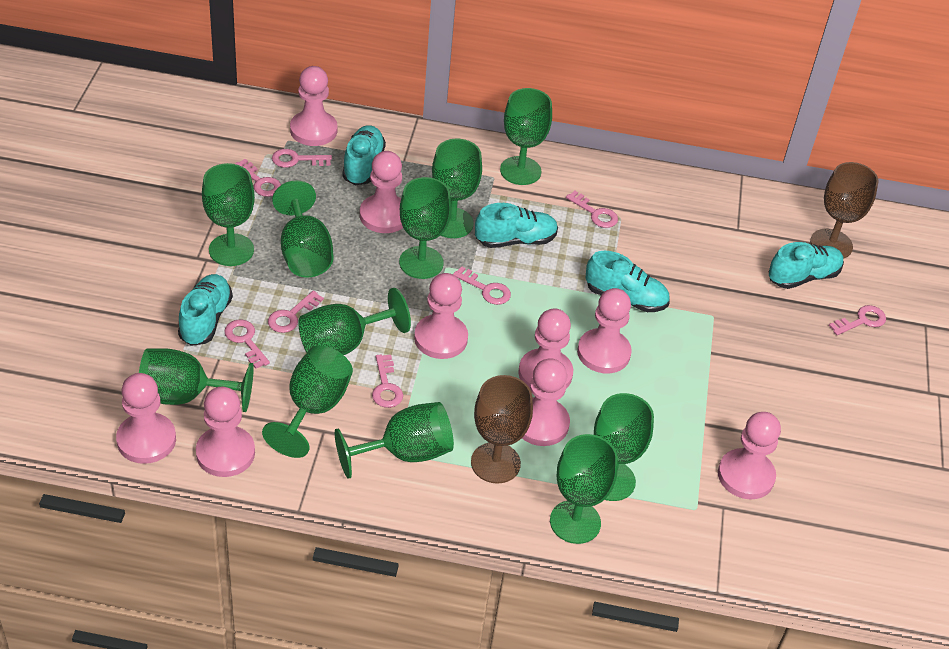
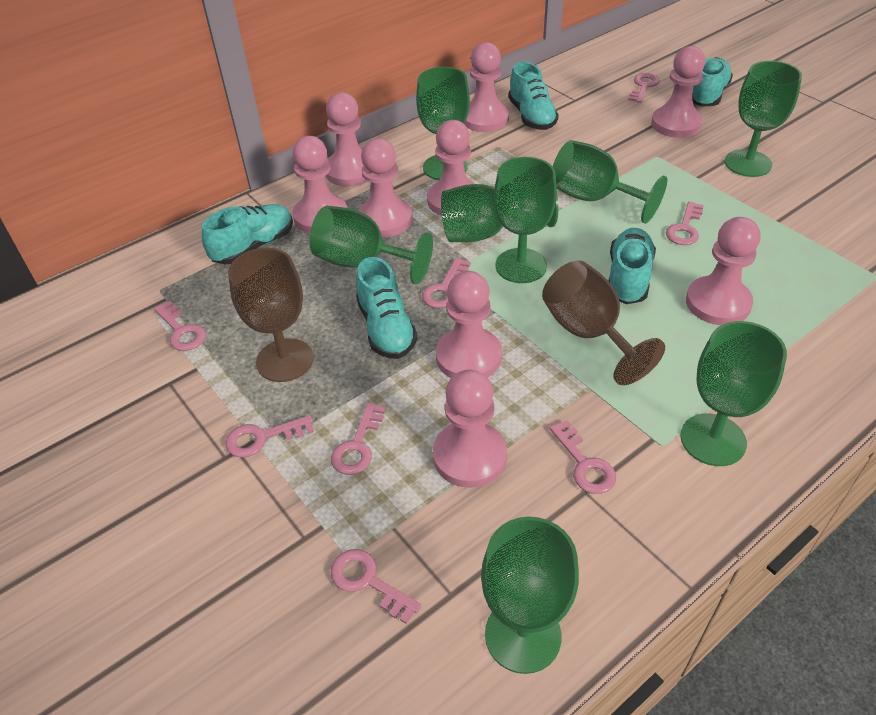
green goblet: 11 -> 8

